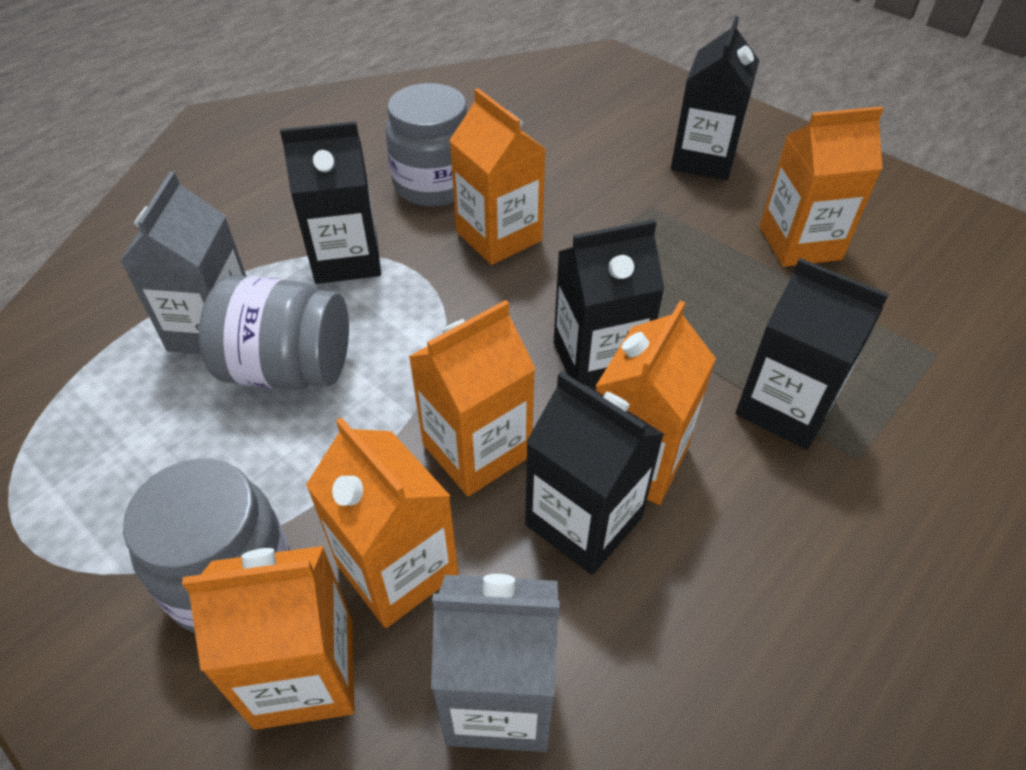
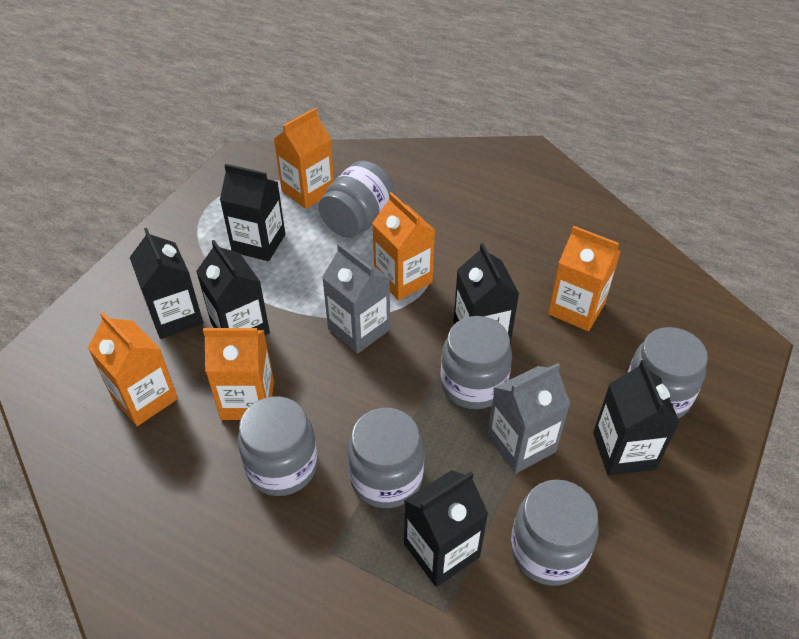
black carton: 5 -> 6
grey jar: 3 -> 6
orange carton: 6 -> 5

